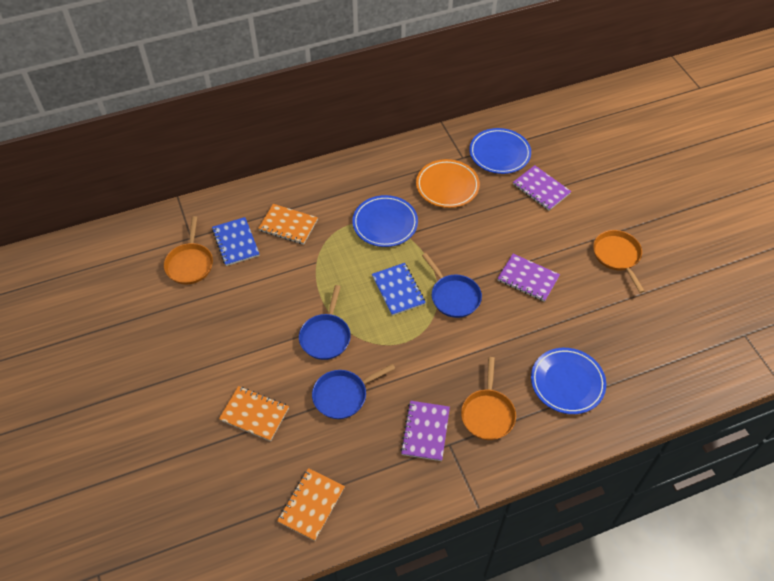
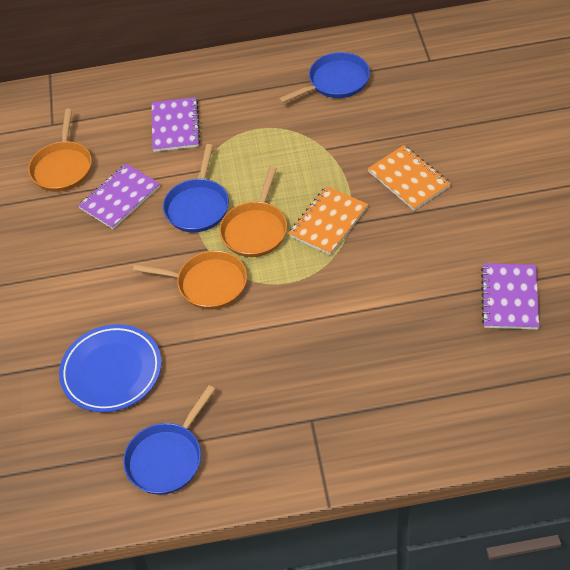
blue notebook: 2 -> 0
blue plate: 3 -> 1
orange notebook: 3 -> 2
orange plate: 1 -> 0

